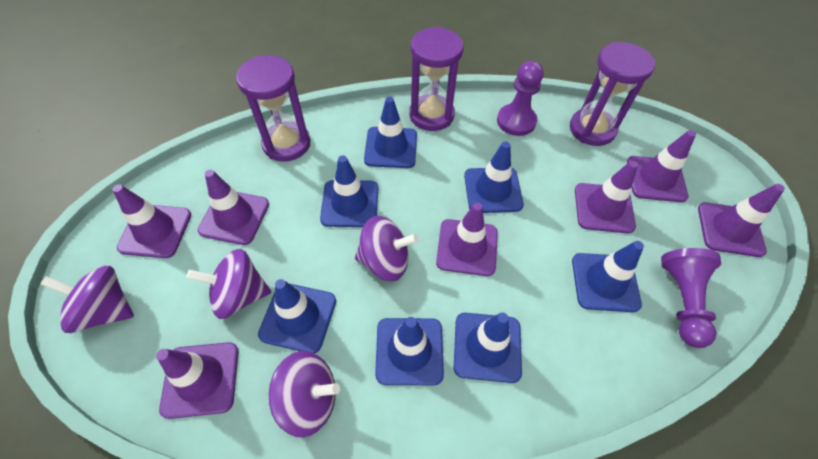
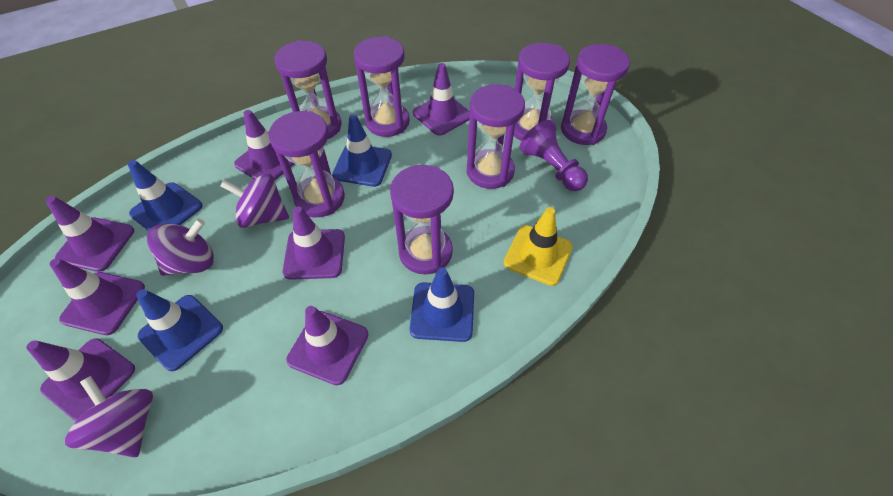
blue traffic cone: 7 -> 4
purple hourglass: 3 -> 7
purple pawn: 2 -> 1
purple spinning top: 4 -> 3
yellow traffic cone: 0 -> 1

